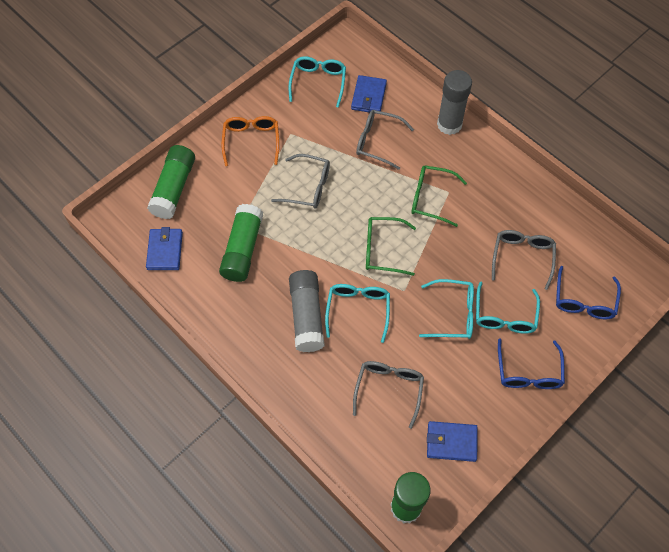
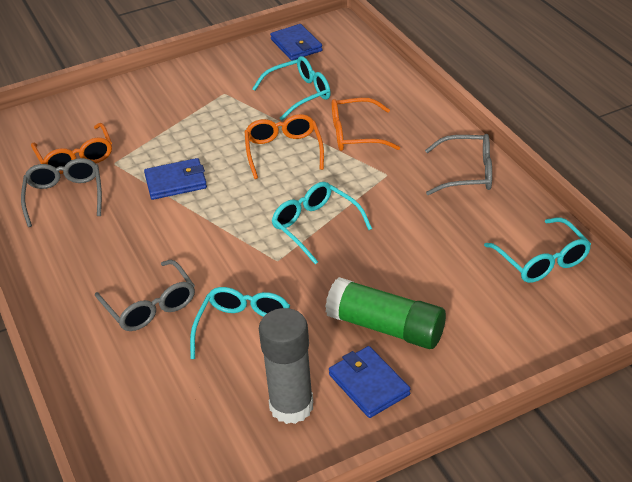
blue glasses: 2 -> 0
green glasses: 2 -> 0
green glue stick: 3 -> 1
grey glasses: 4 -> 3
grey glue stick: 2 -> 1
orange glasses: 1 -> 3

